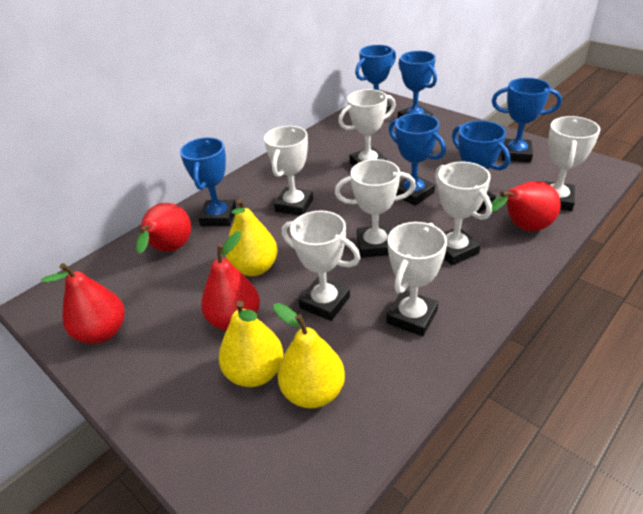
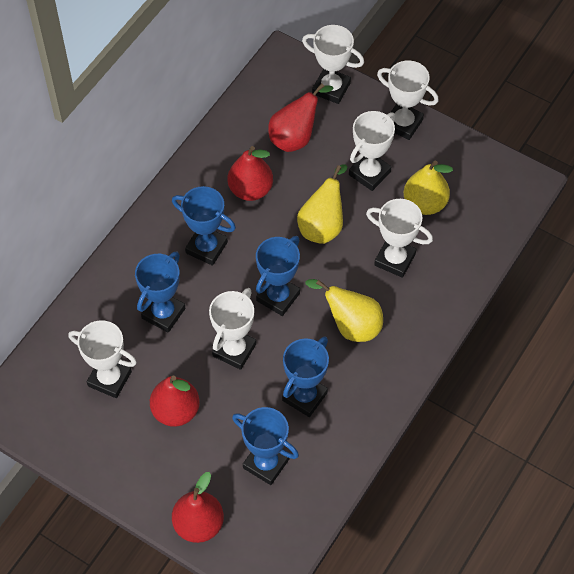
blue trophy: 6 -> 5
white trophy: 7 -> 6

